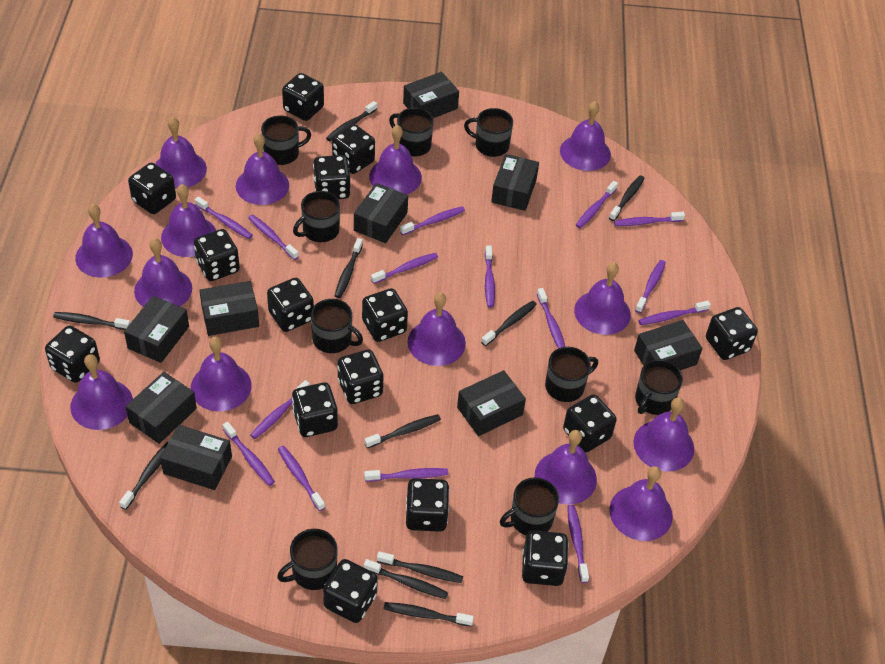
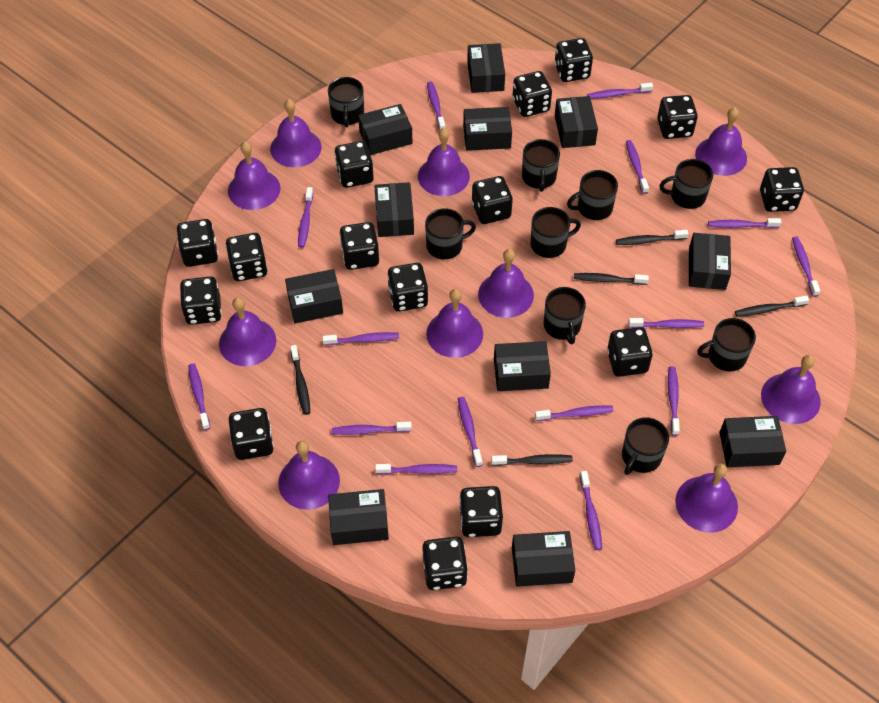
black box: 9 -> 11
black toothbrush: 10 -> 5
purple bell: 14 -> 10

